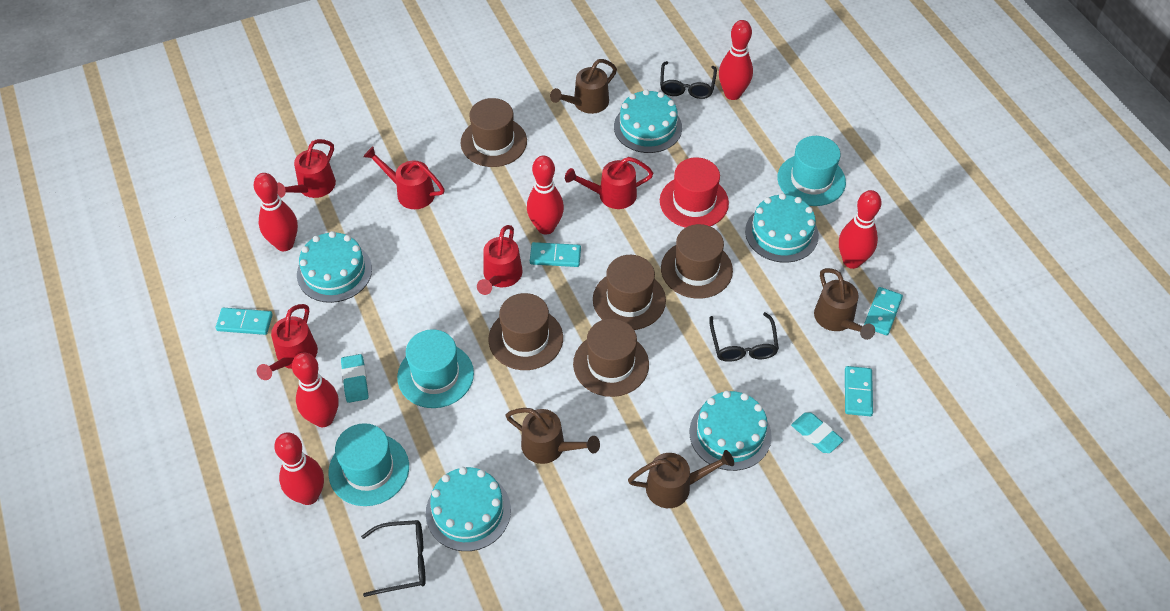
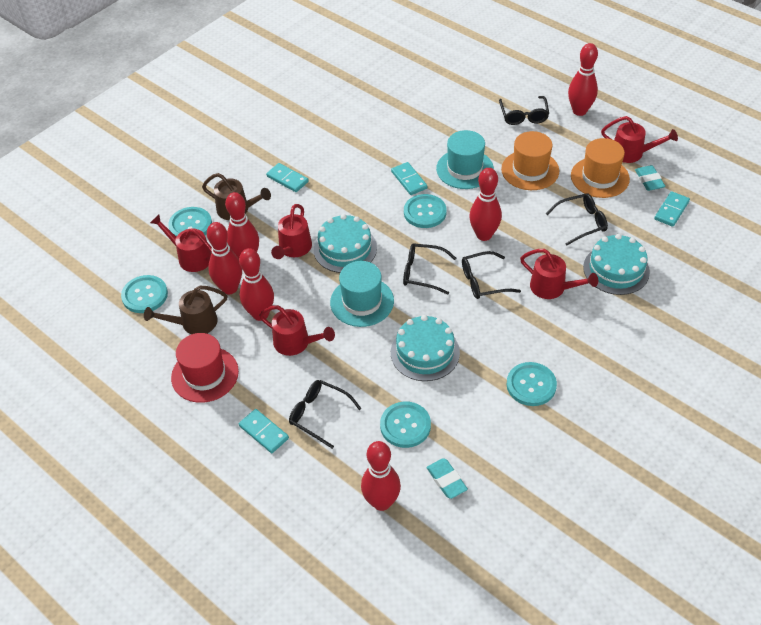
black glasses: 3 -> 5
brown hat: 5 -> 0
brown watering can: 4 -> 2
orange hat: 0 -> 2
turquoise button: 0 -> 5
turquoise cake: 5 -> 3
turquoise hat: 3 -> 2

